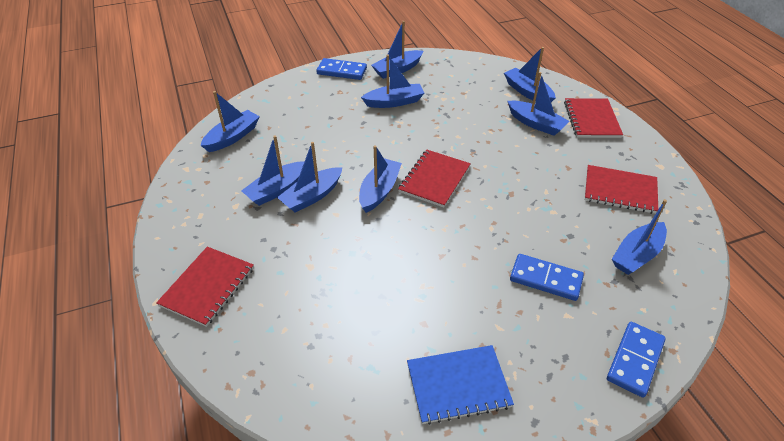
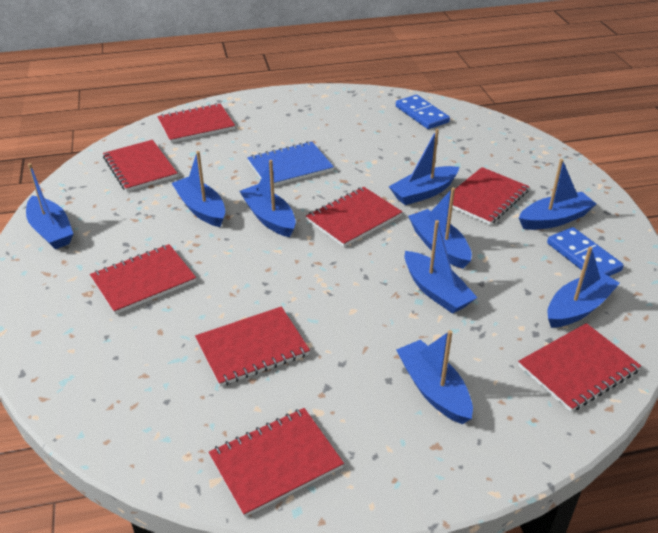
blue domino: 3 -> 2
red notebook: 4 -> 8

